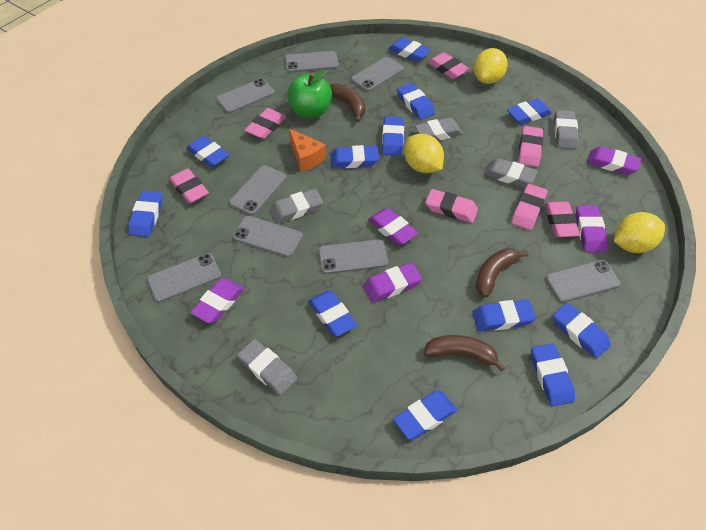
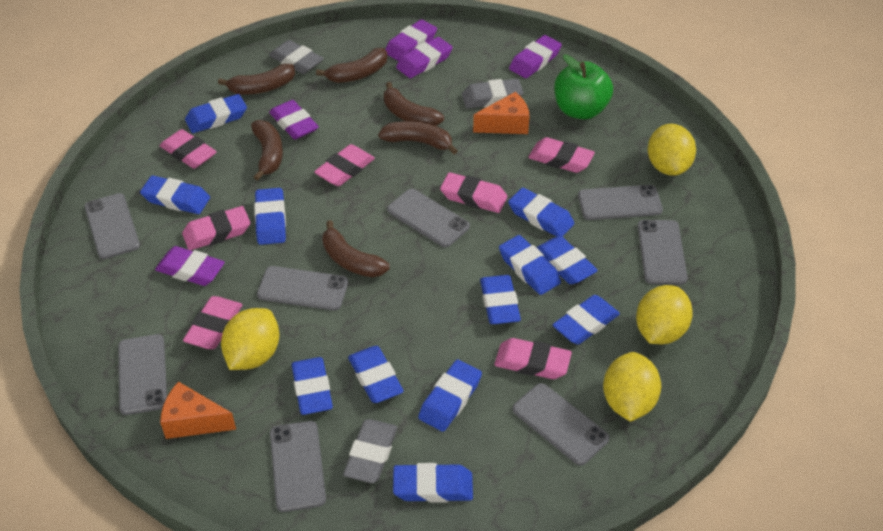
brown banana: 3 -> 6
grey eraser: 5 -> 3
orange cheese: 1 -> 2
yellow lemon: 3 -> 4

